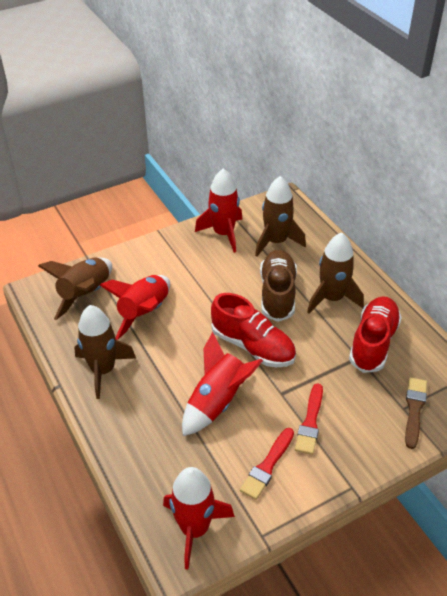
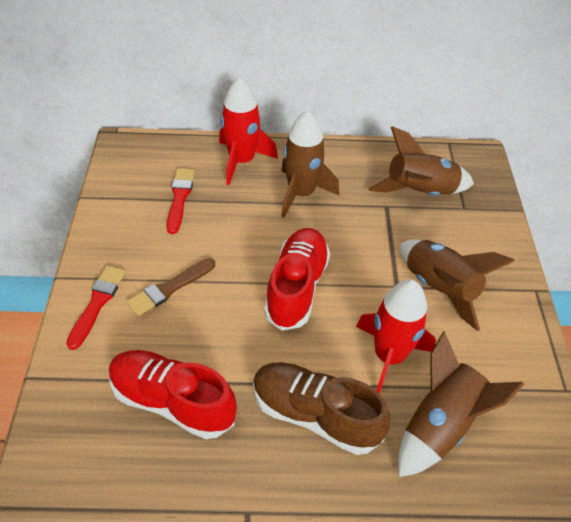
red rocket: 4 -> 2

